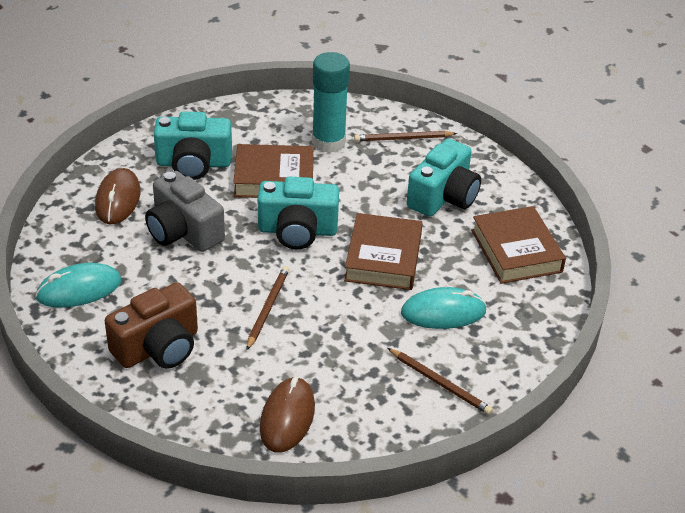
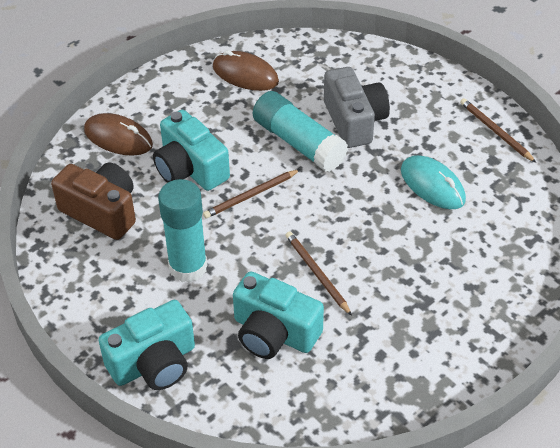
brown book: 3 -> 0
turquoise glue stick: 1 -> 2
turquoise mouse: 2 -> 1

